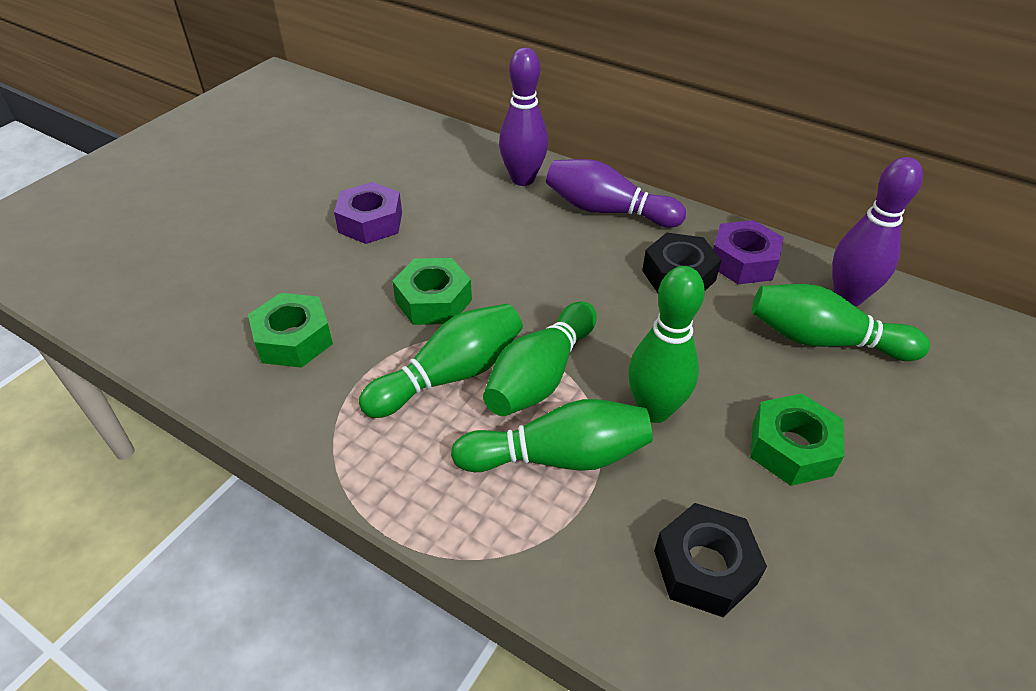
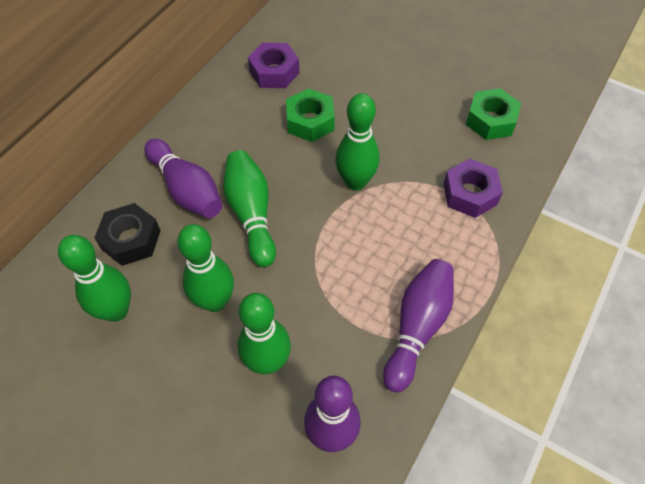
black nut: 2 -> 1
green nut: 3 -> 2

